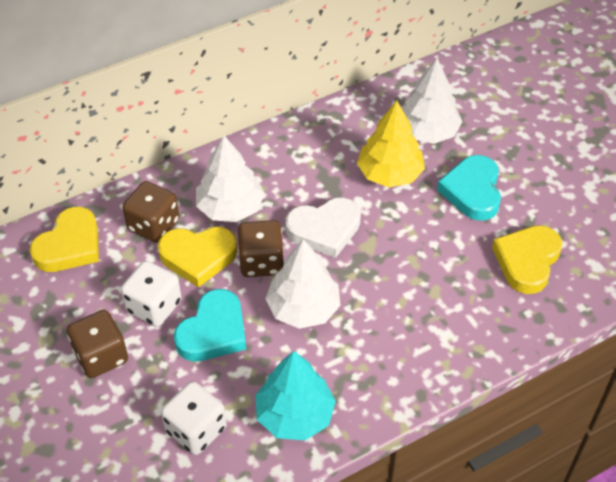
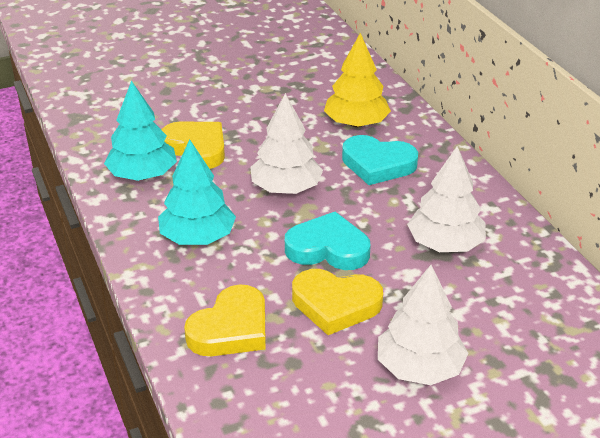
brown dice: 3 -> 0
turquoise tree: 1 -> 2
white dice: 2 -> 0
white heart: 1 -> 0

